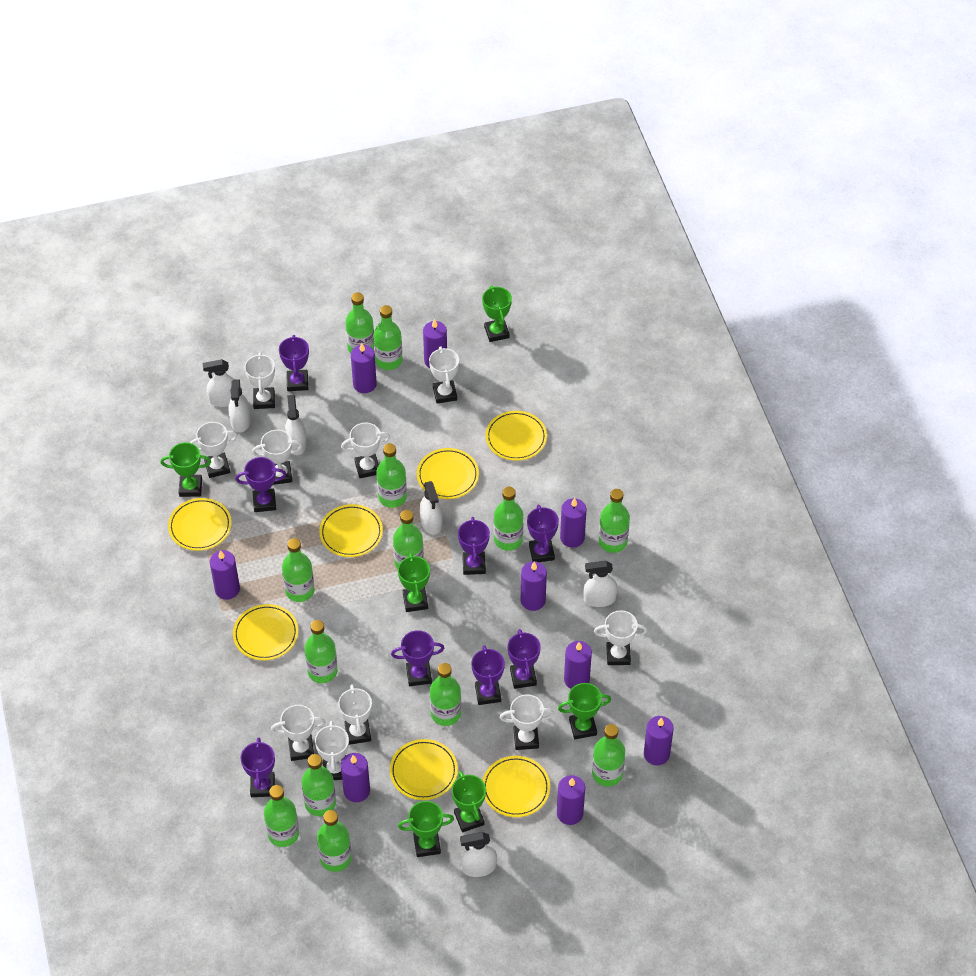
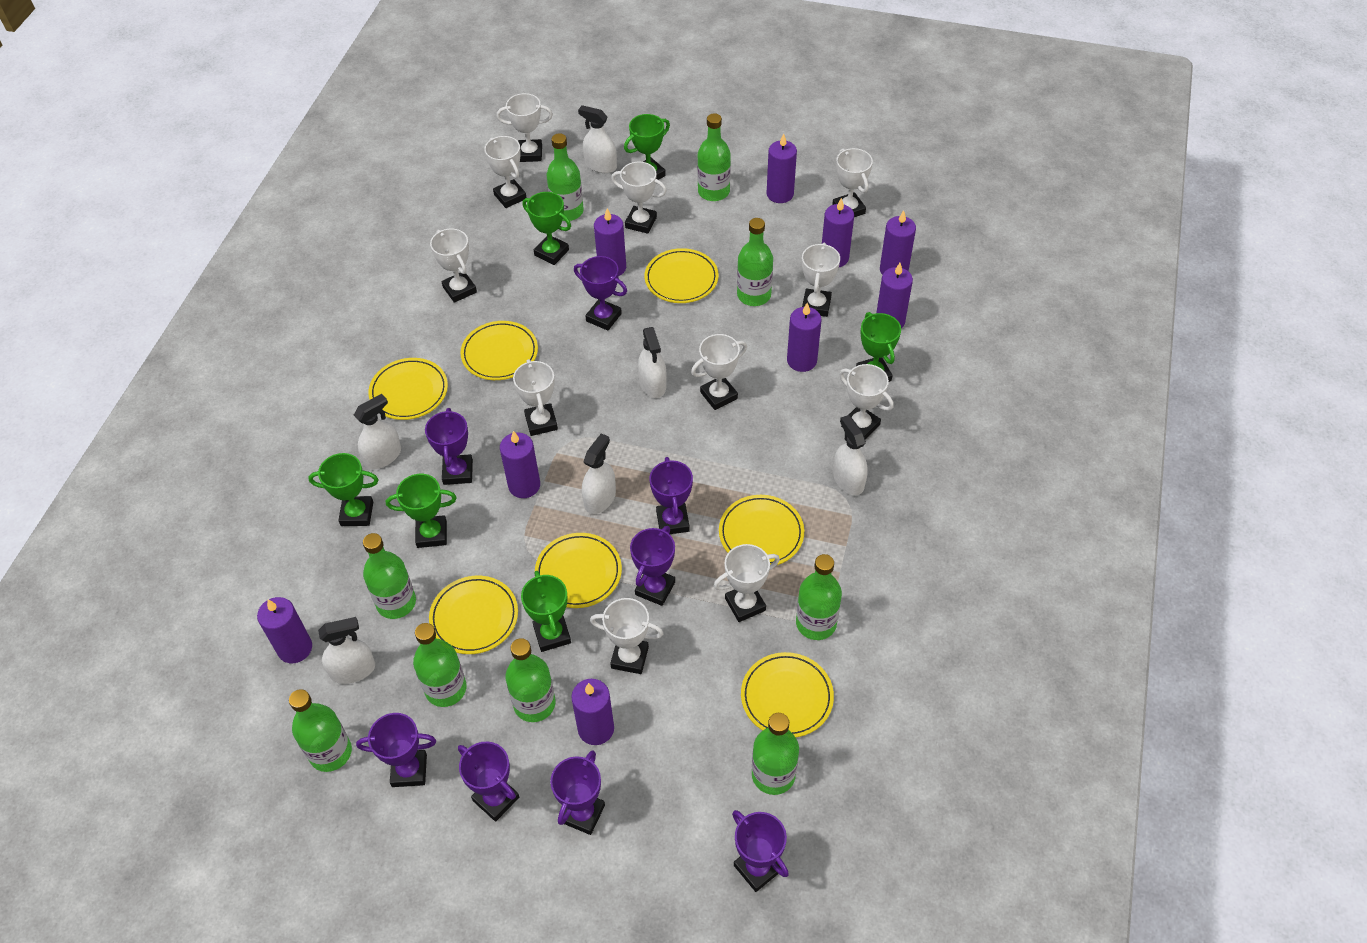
green bottle: 13 -> 9
white trophy: 10 -> 11

